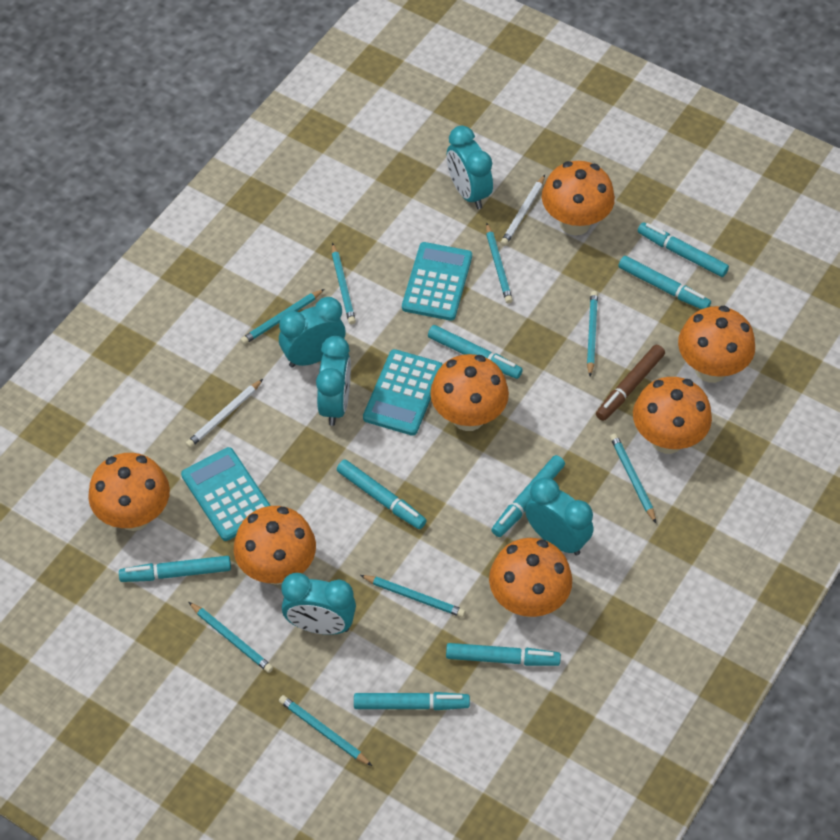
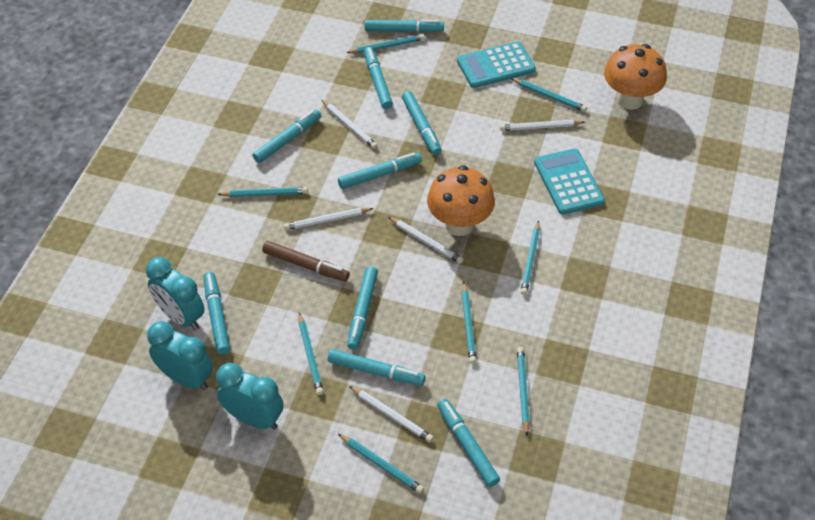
orange mushroom: 7 -> 2
turquoise calculator: 3 -> 2
turquoise clock: 5 -> 3
turquoise marker: 8 -> 9
white pencil: 2 -> 5

